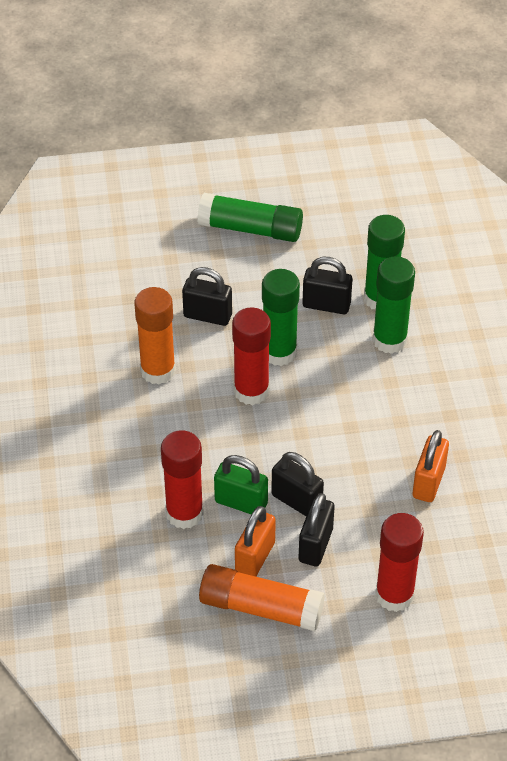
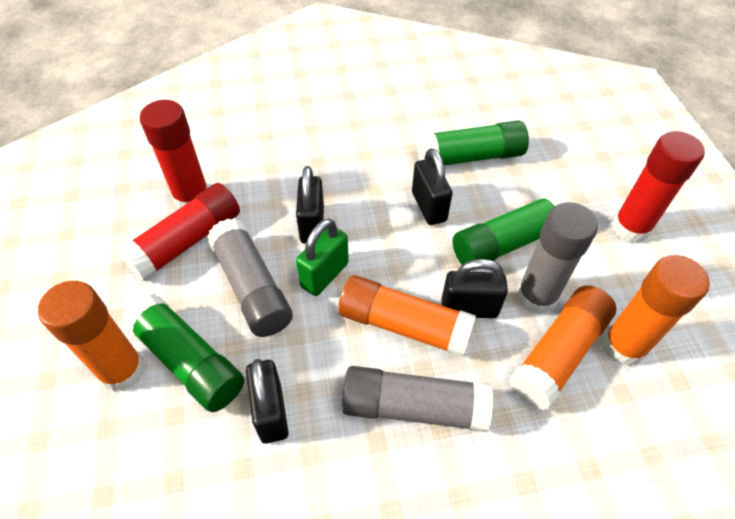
green glue stick: 4 -> 3
grey glue stick: 0 -> 3
orange glue stick: 2 -> 4
orange padlock: 2 -> 0

